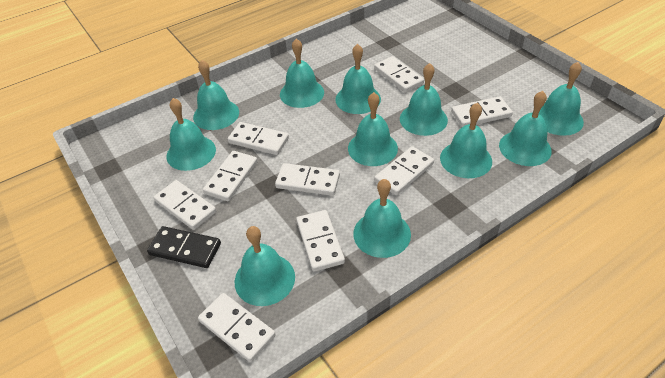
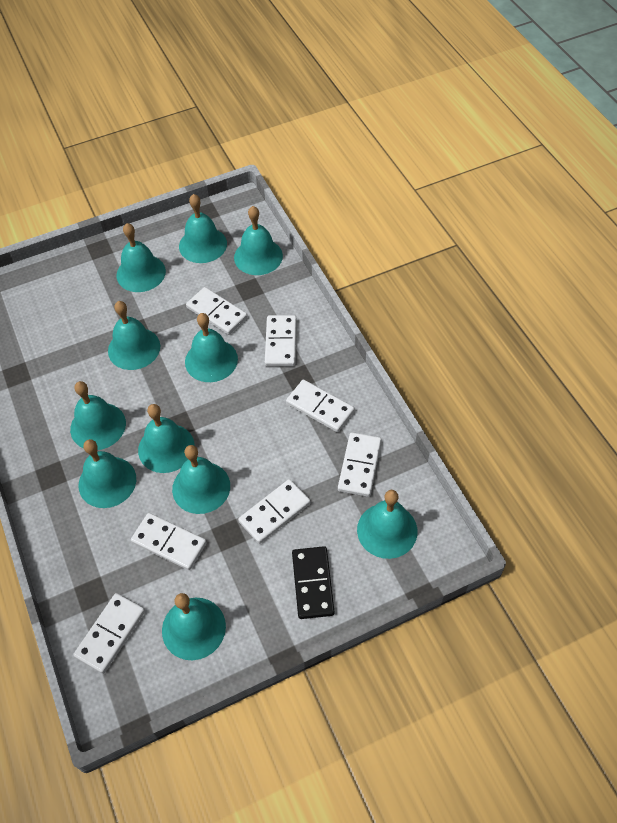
white domino: 9 -> 7

